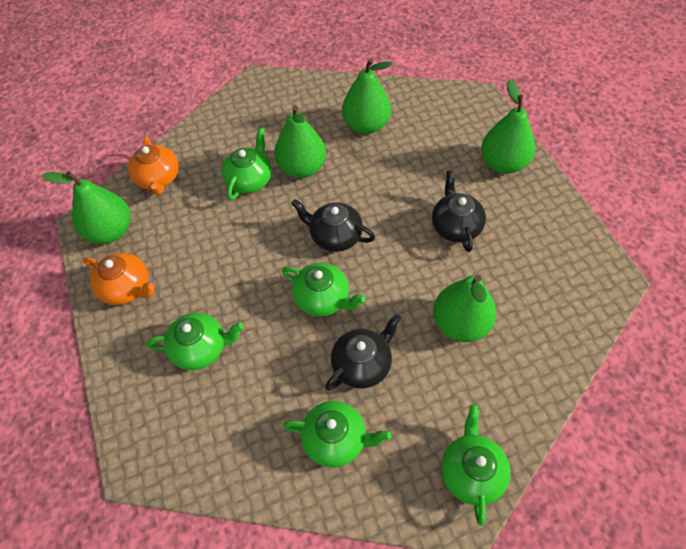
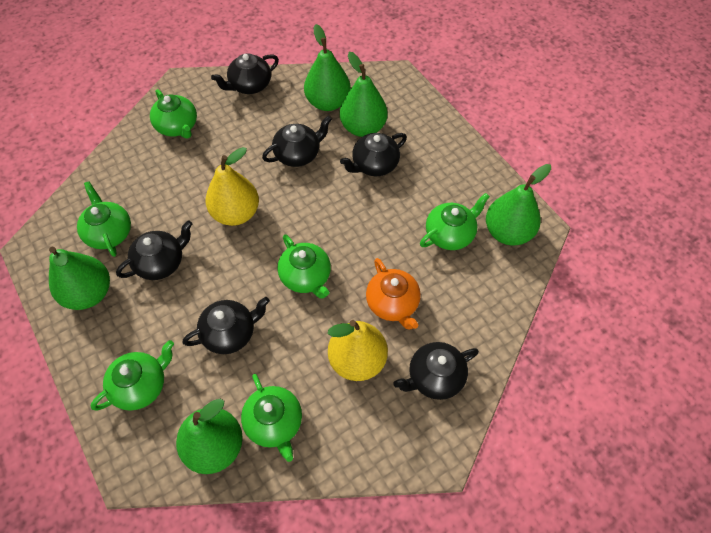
black teapot: 3 -> 6
green teapot: 5 -> 6
orange teapot: 2 -> 1
yellow pear: 0 -> 2

